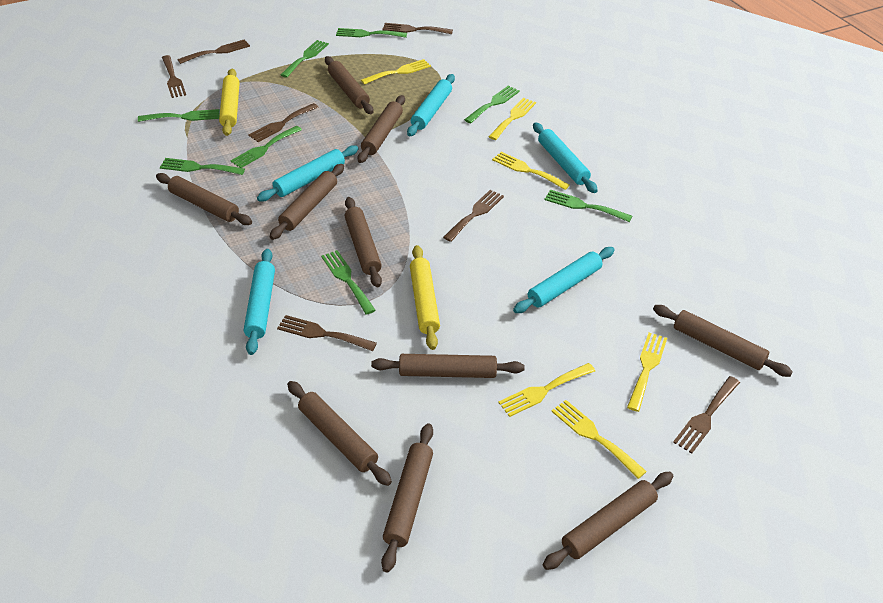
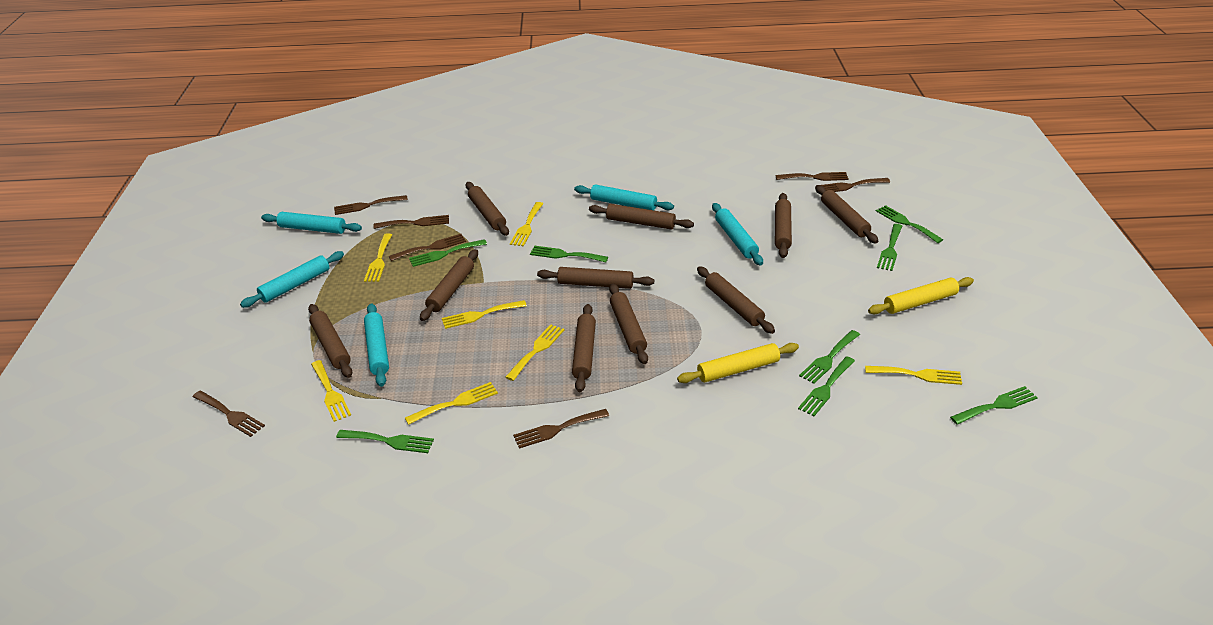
yellow fork: 6 -> 7

